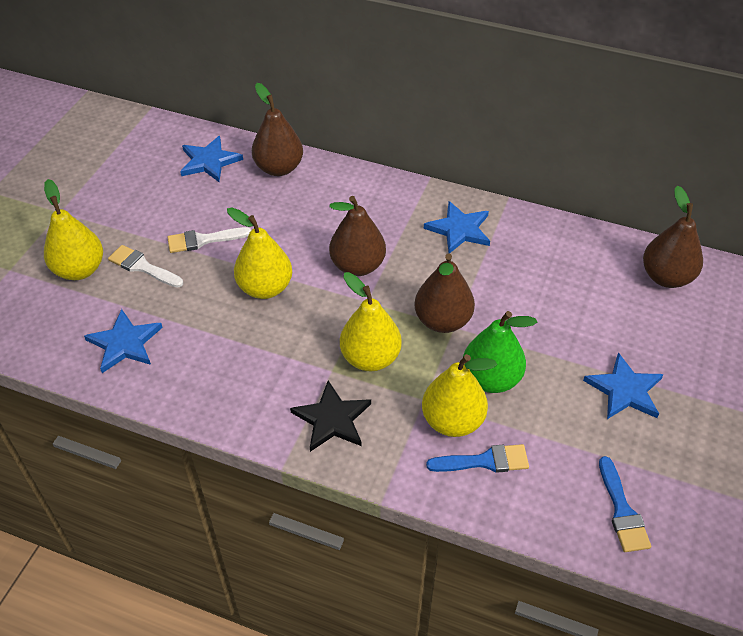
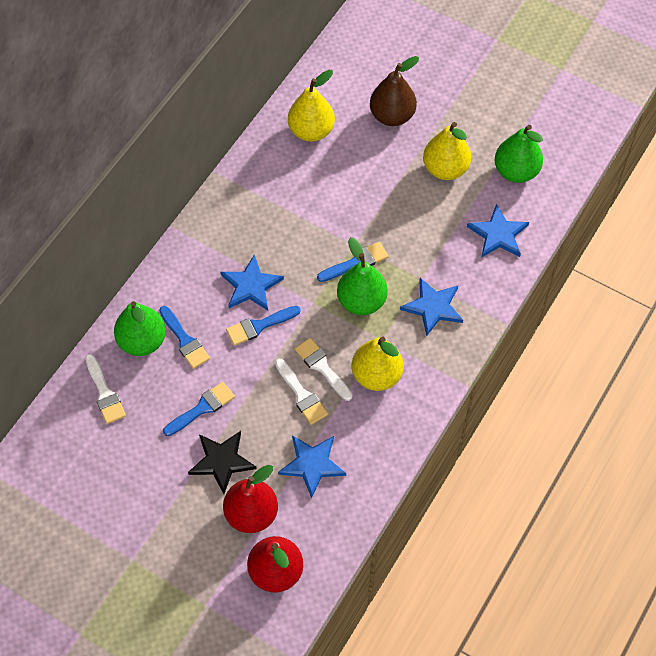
blue brush: 2 -> 4
brown pear: 4 -> 1
green pear: 1 -> 3
red pear: 0 -> 2
white brush: 2 -> 3
yellow pear: 4 -> 3

